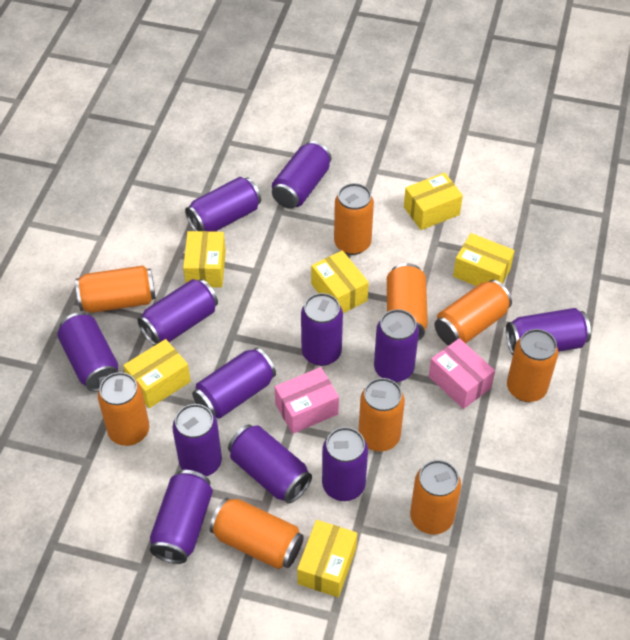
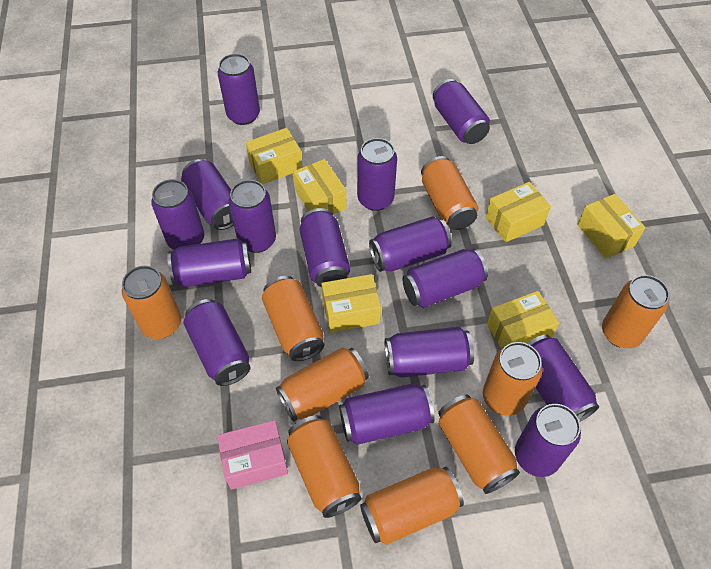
pink box: 2 -> 1
purple can: 12 -> 15

